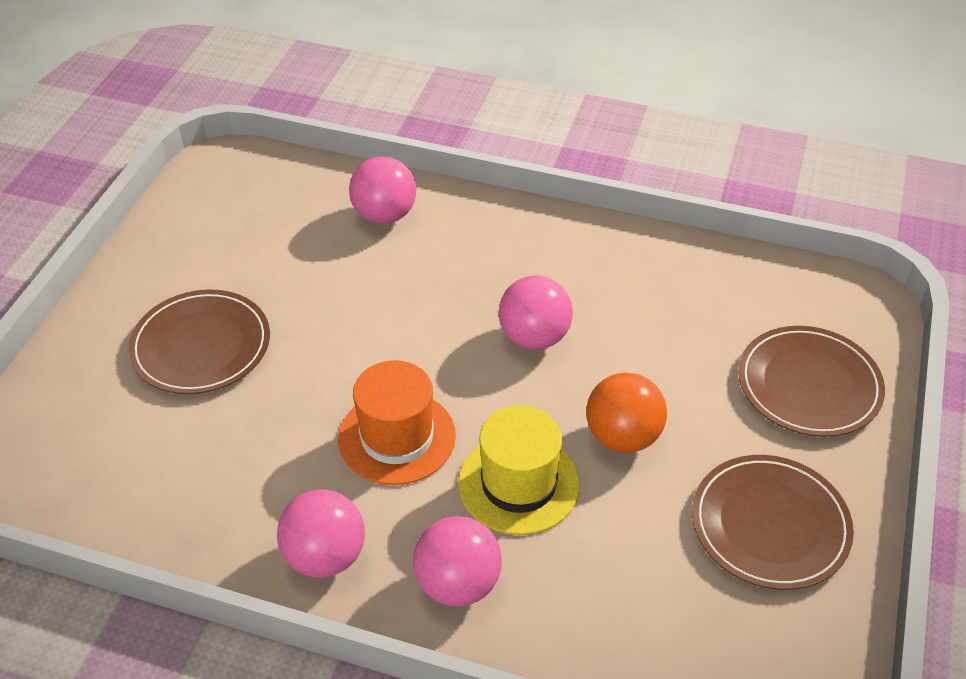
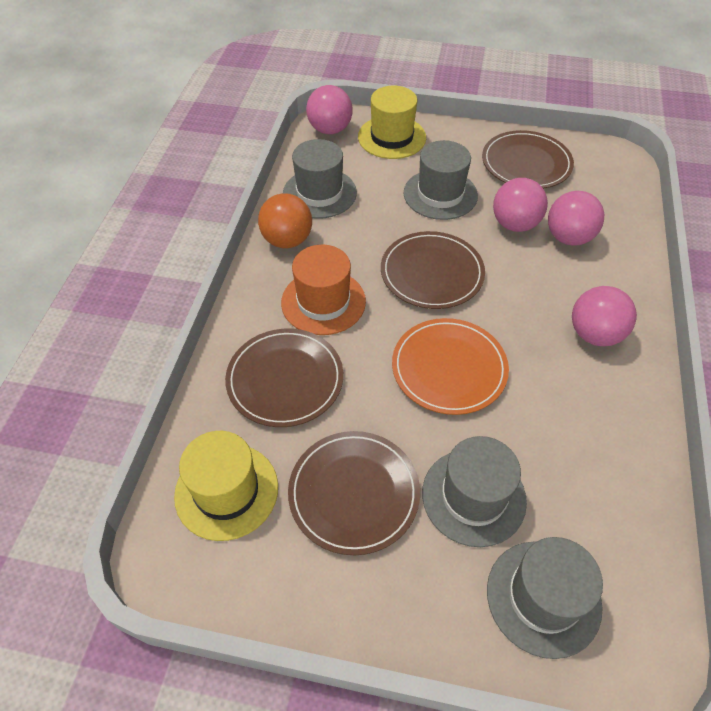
brown plate: 3 -> 4
grey hat: 0 -> 4
orange plate: 0 -> 1
yellow hat: 1 -> 2

